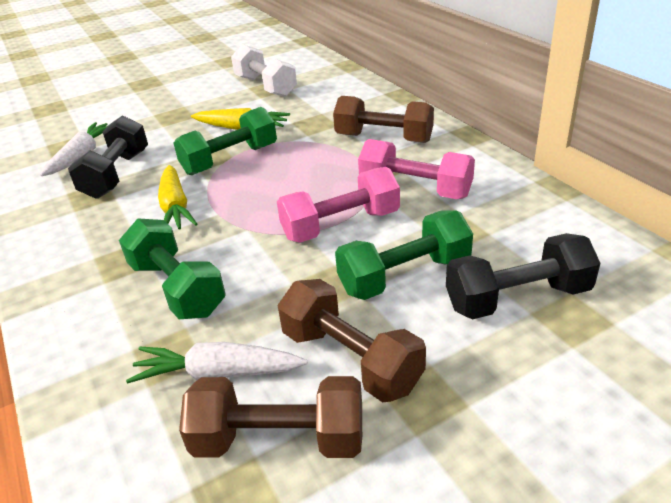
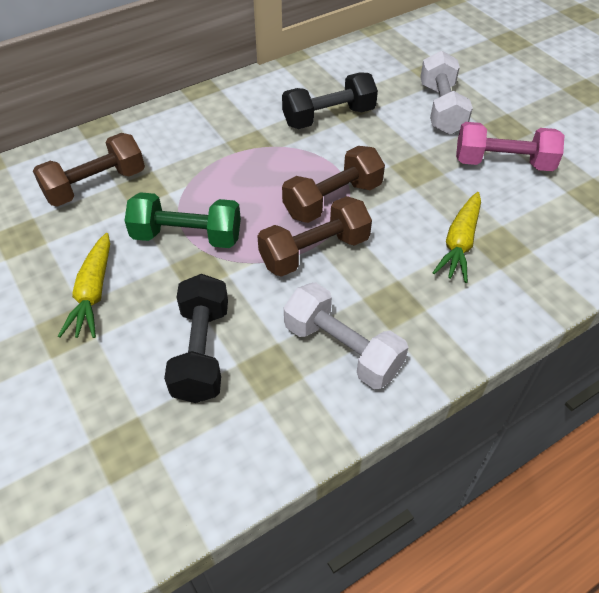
green dumbbell: 3 -> 1
pink dumbbell: 2 -> 1
white carrot: 2 -> 0
white dumbbell: 1 -> 2

